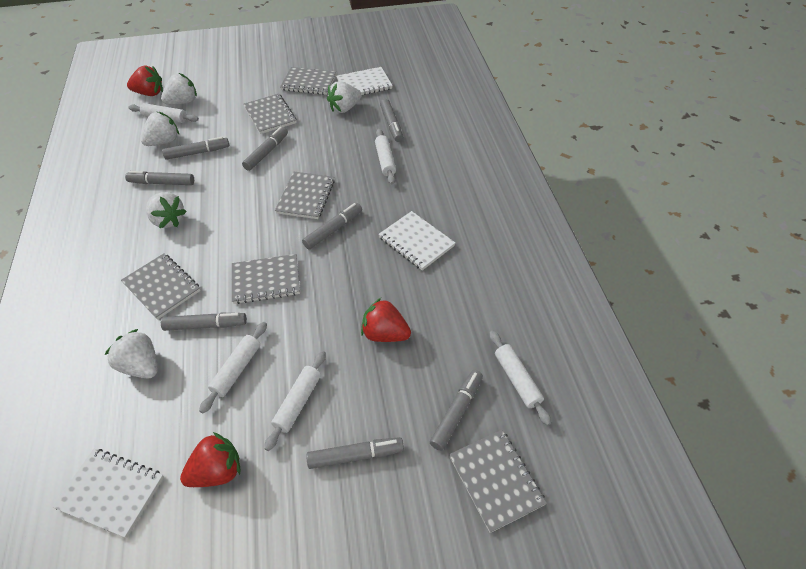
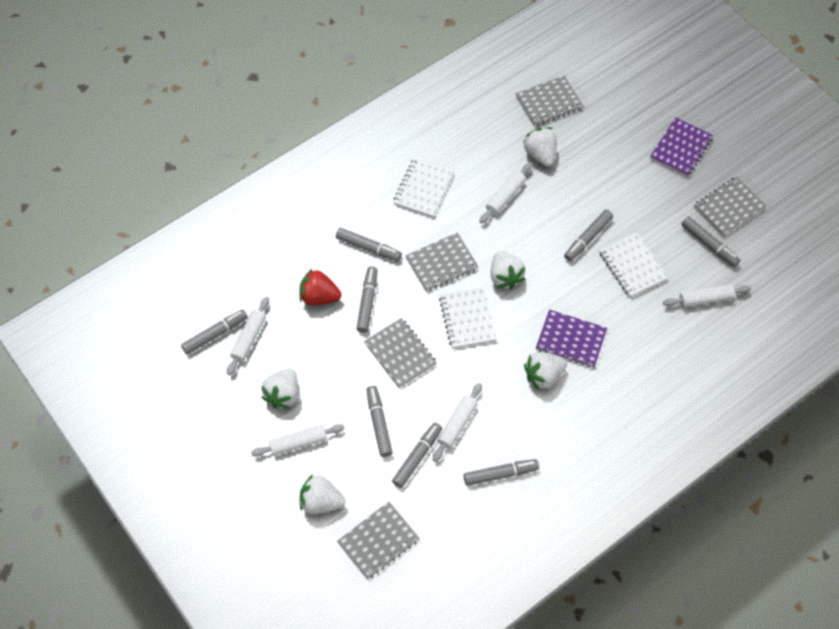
grey notebook: 6 -> 5
purple notebook: 0 -> 2
red strawberry: 3 -> 1

